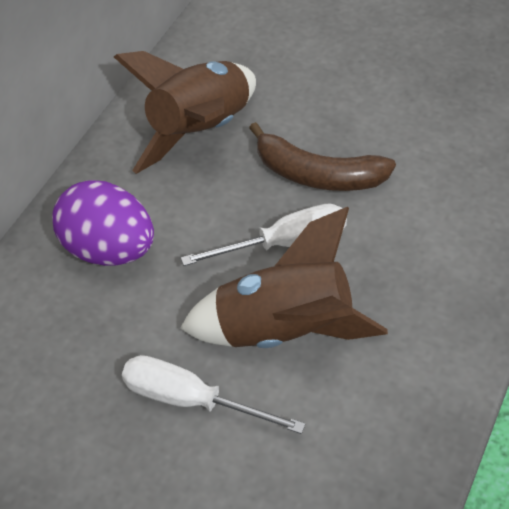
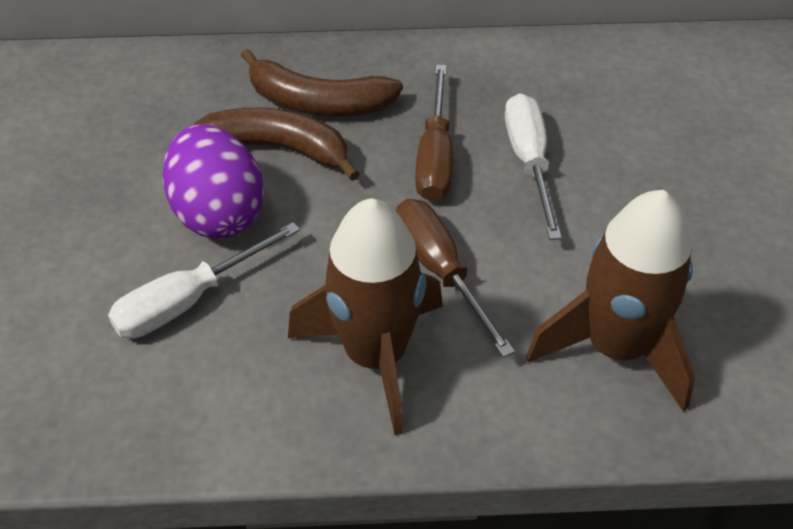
brown banana: 1 -> 2
brown screwdriver: 0 -> 2

